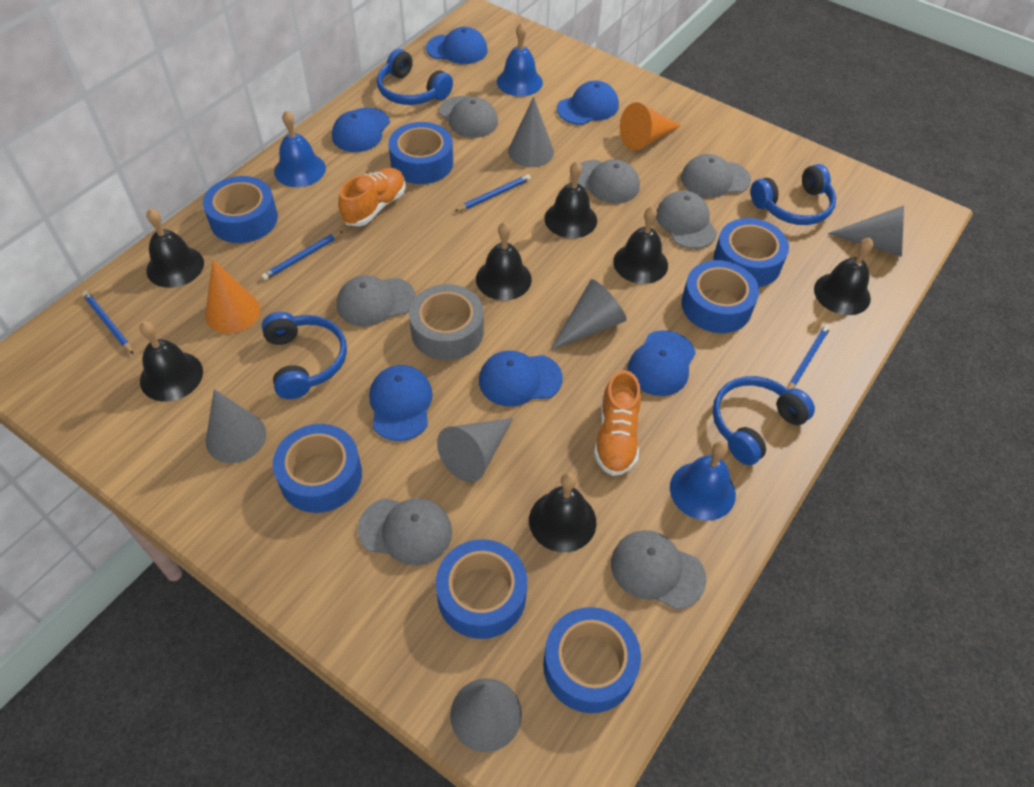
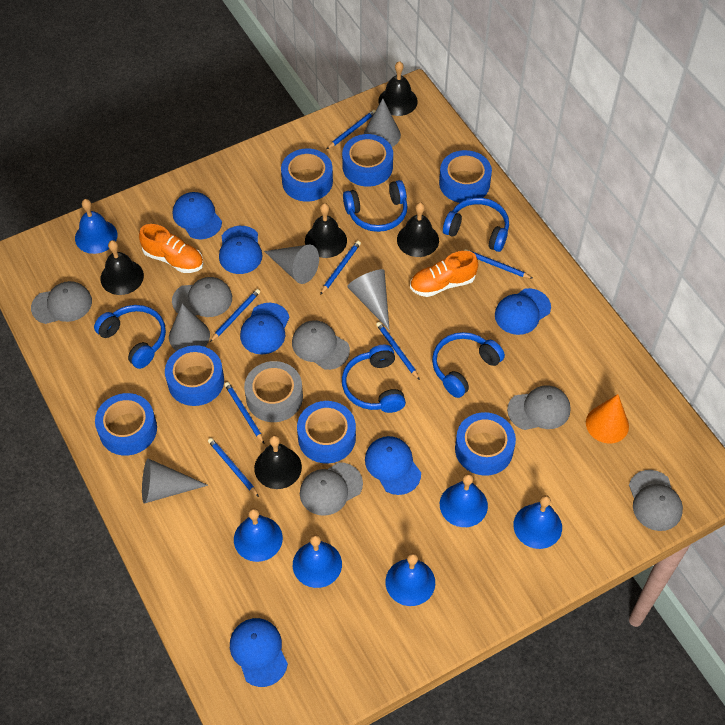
black bell: 7 -> 5
blue bell: 3 -> 6
blue headphones: 4 -> 5
blue pencil: 4 -> 7
grey cap: 7 -> 6
grey cone: 6 -> 5
orange cone: 2 -> 1

